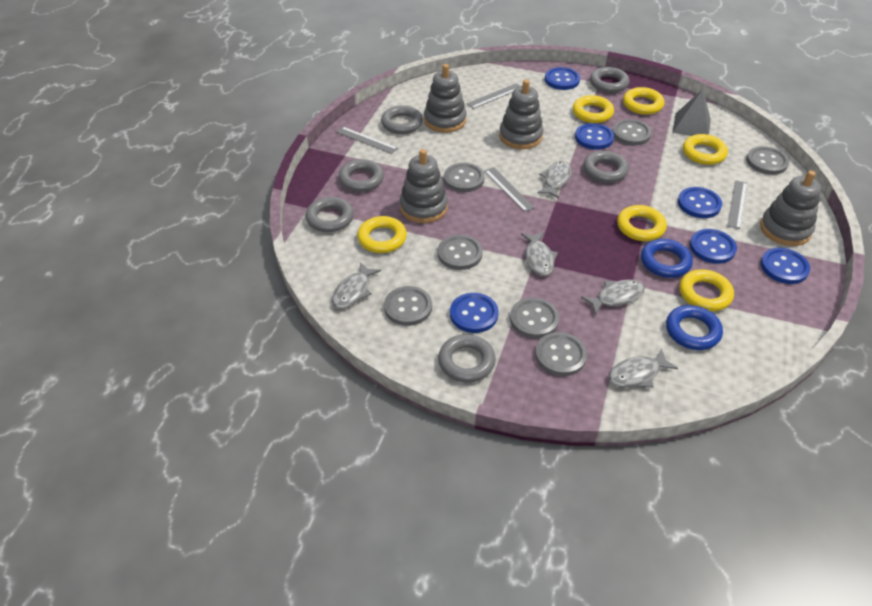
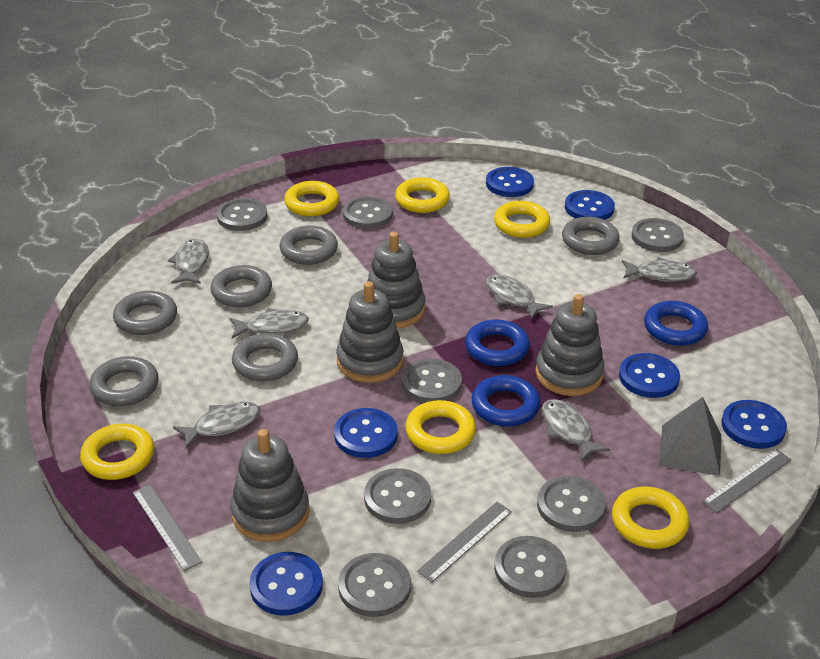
blue ring: 2 -> 3
grey button: 7 -> 8
grey fish: 5 -> 6
grey ruler: 4 -> 3

